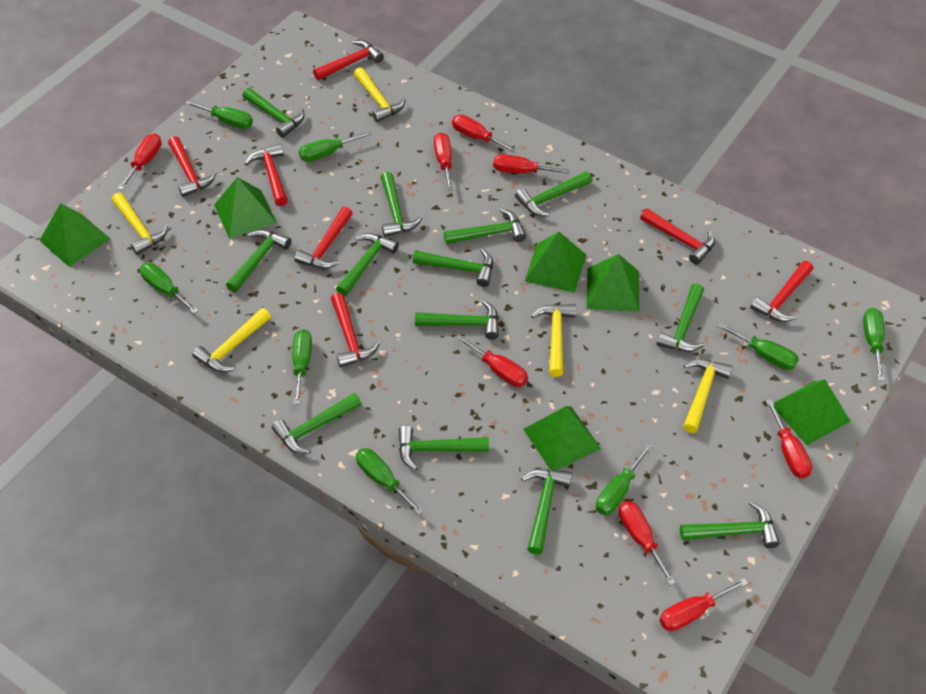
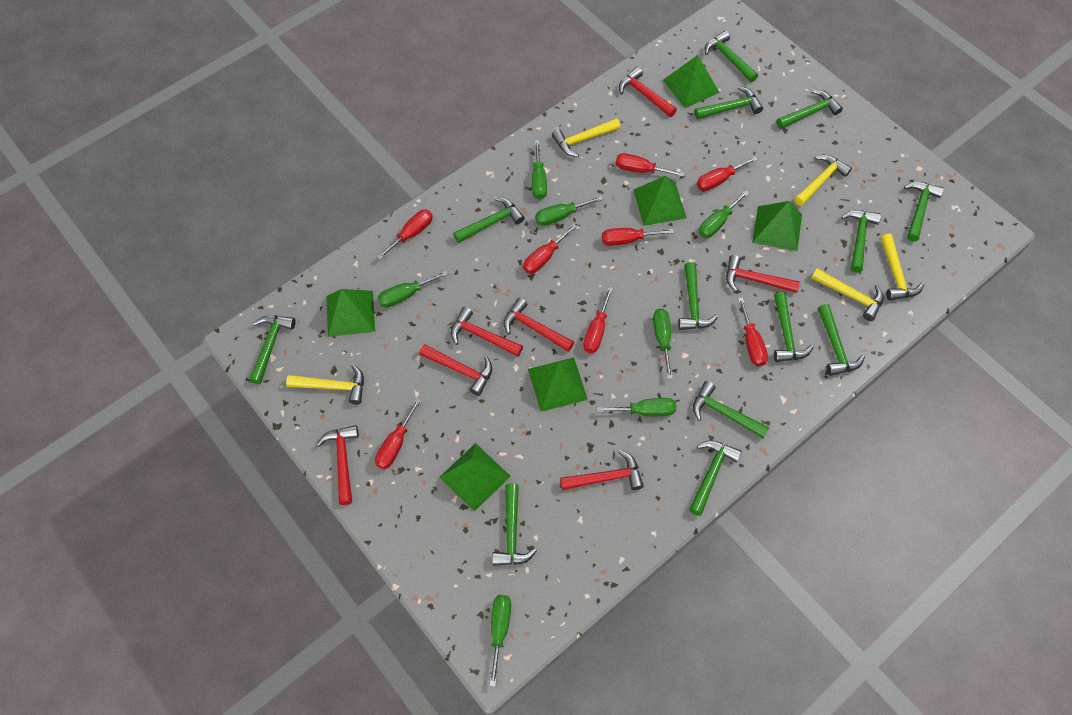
green screwdriver: 8 -> 7

